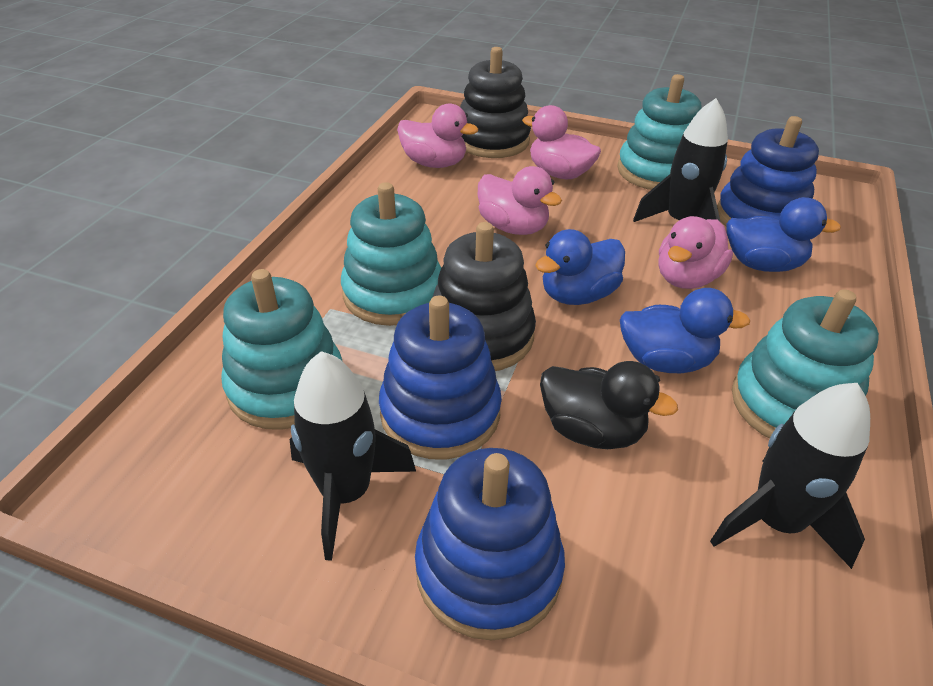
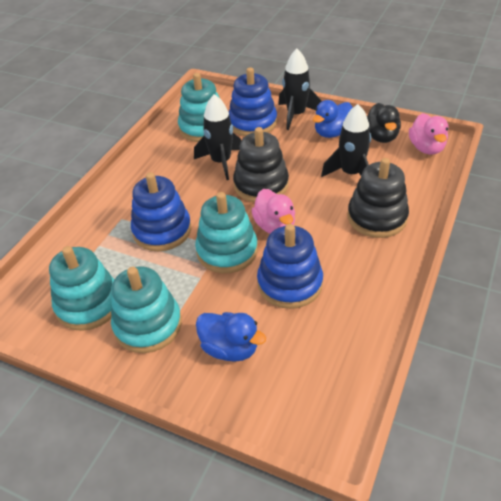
blue duck: 3 -> 2
pink duck: 4 -> 2

